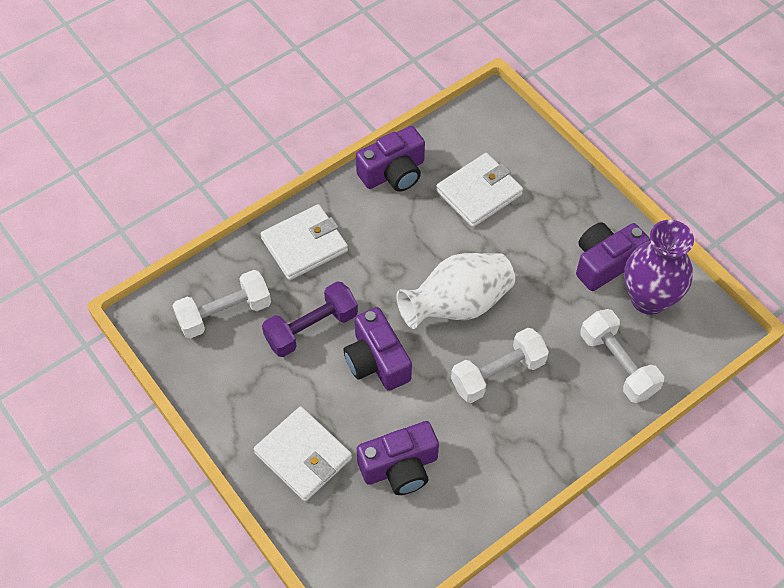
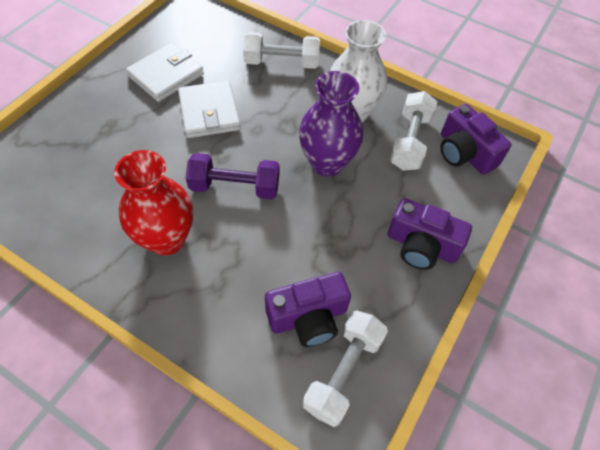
purple camera: 4 -> 3
red vase: 0 -> 1
white wallet: 3 -> 2

